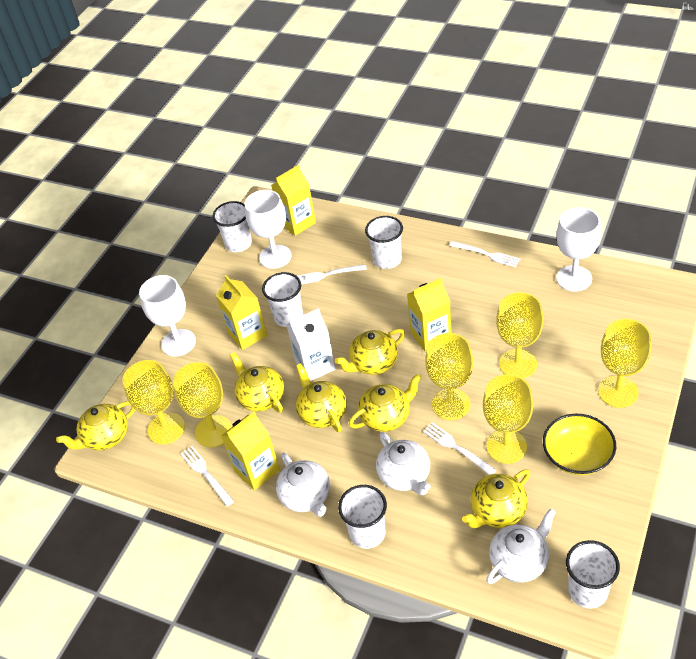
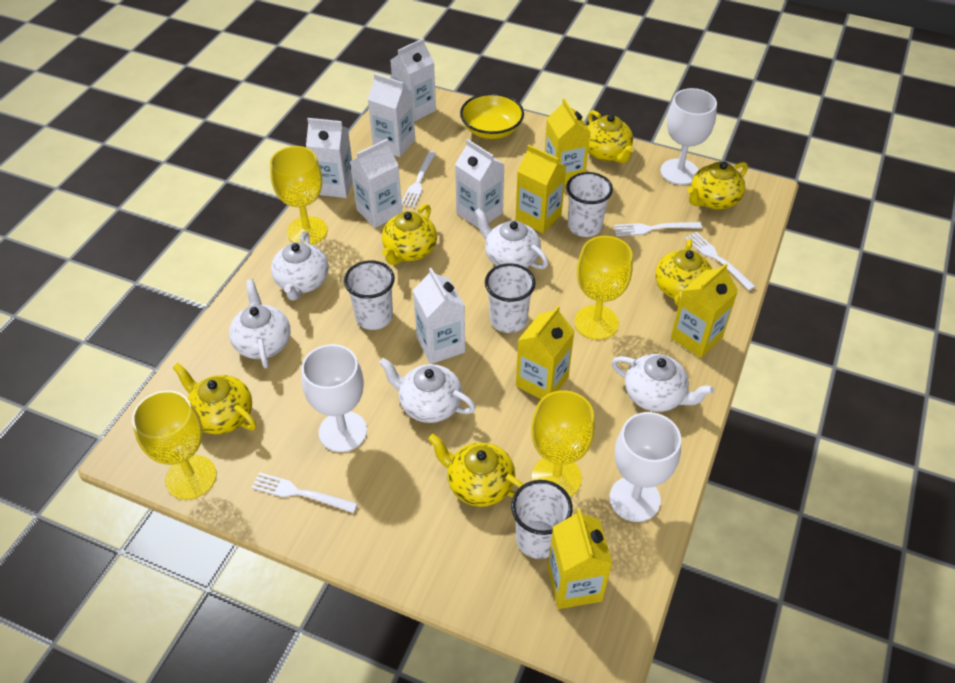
white carton: 1 -> 6
white cup: 5 -> 4
white teapot: 3 -> 5
yellow carton: 4 -> 5
yellow goblet: 6 -> 4

